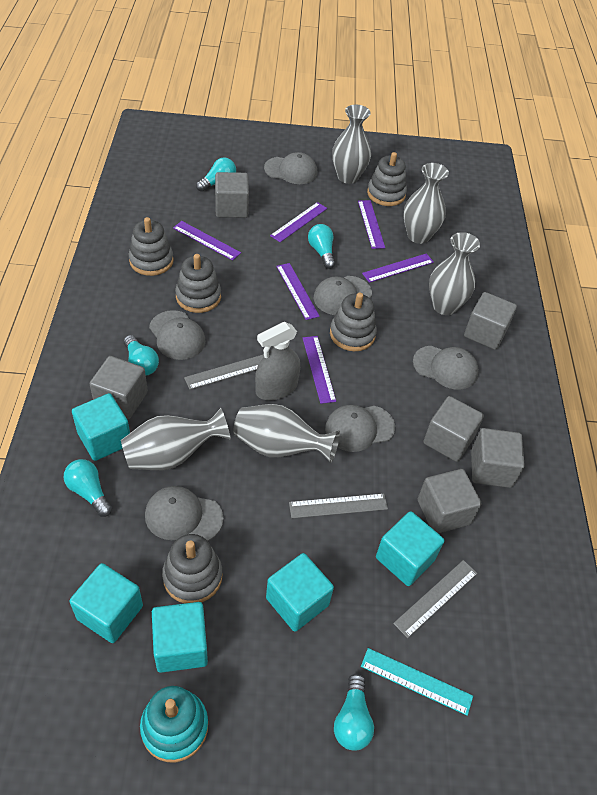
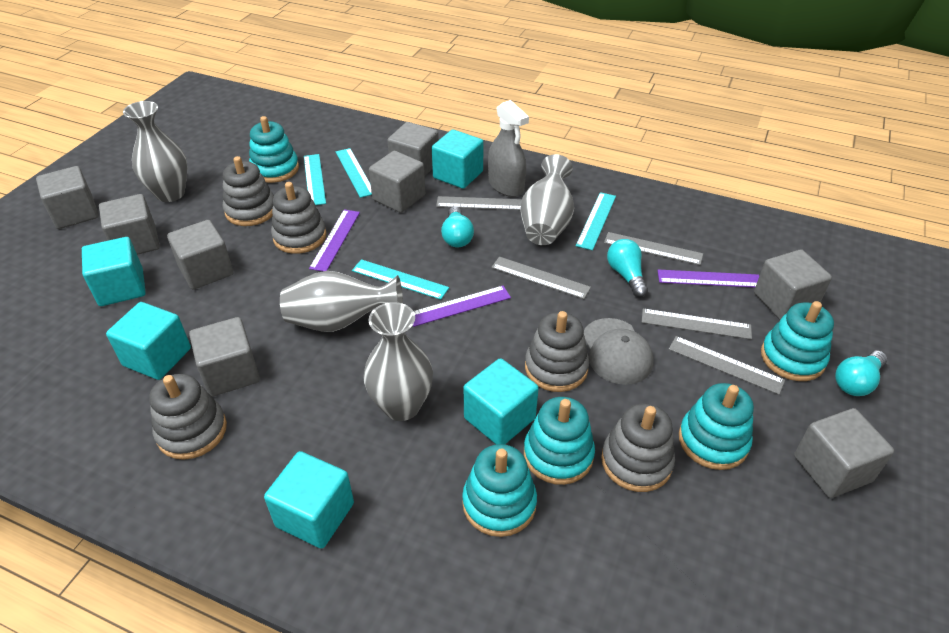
grey cap: 6 -> 1
grey cube: 6 -> 8
grey ruler: 3 -> 5
grey vase: 5 -> 4
purple ruler: 6 -> 3
turquoise light bulb: 5 -> 3
turquoise ruler: 1 -> 4
turquoise stacking toy: 1 -> 5

